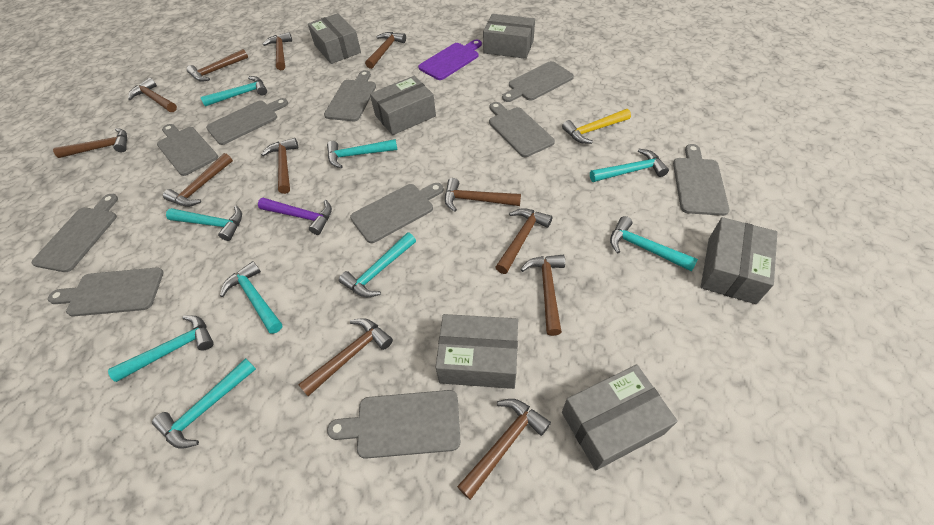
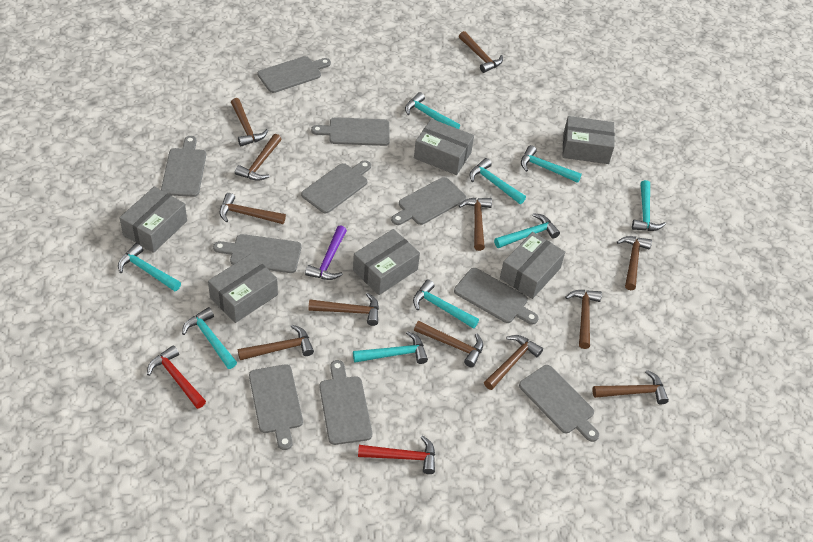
purple cutting board: 1 -> 0
red hammer: 0 -> 2
yellow hammer: 1 -> 0

